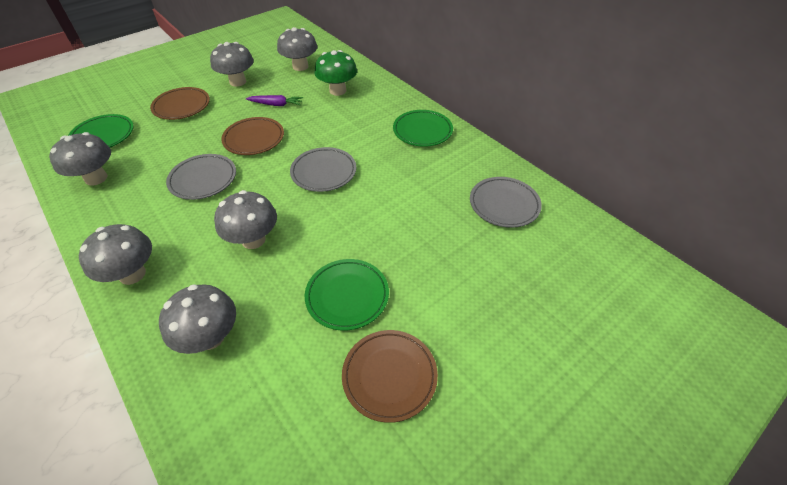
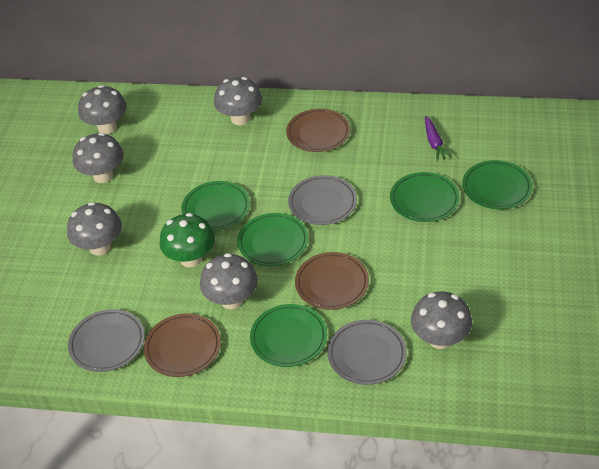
green plate: 3 -> 5

